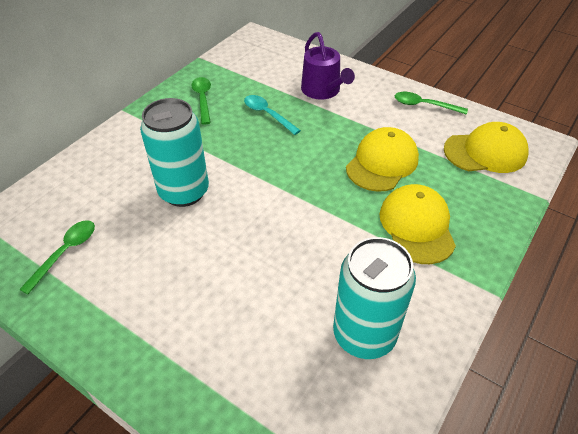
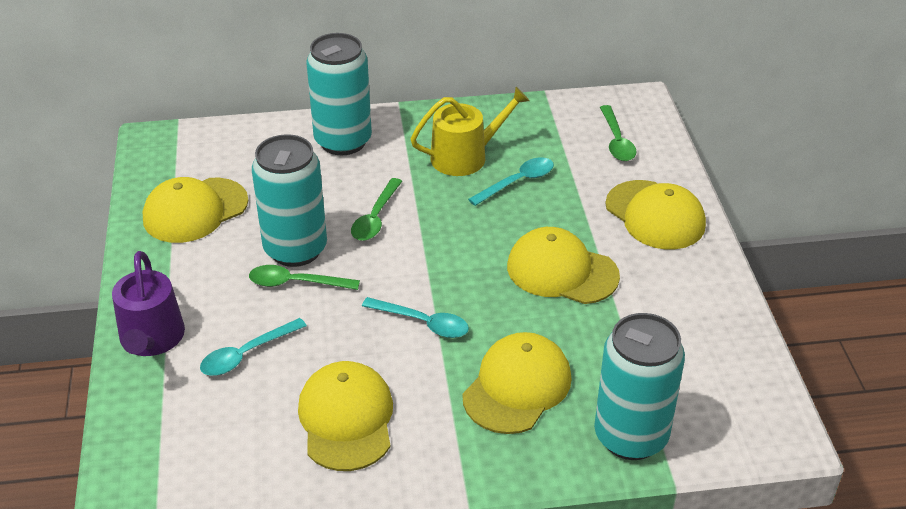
turquoise can: 2 -> 3
turquoise spoon: 1 -> 3
yellow cap: 3 -> 5
yellow watering can: 0 -> 1

